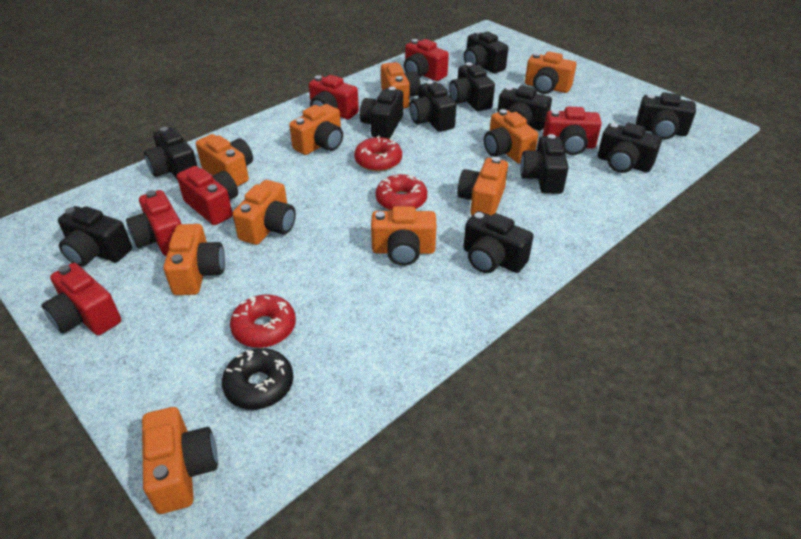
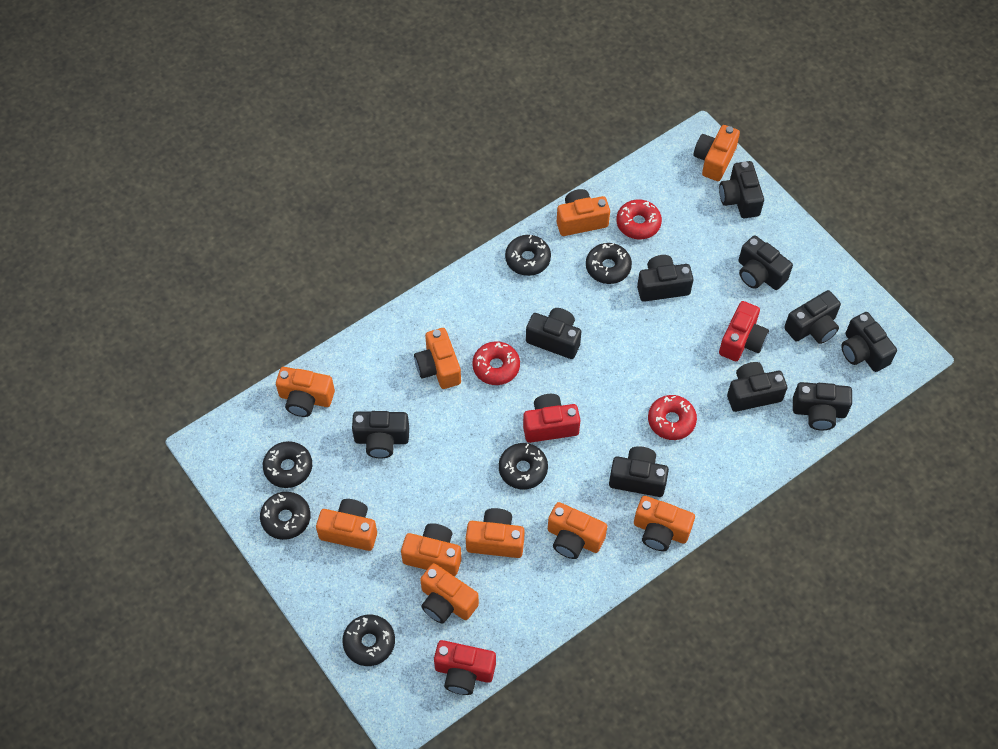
black camera: 11 -> 10
black donut: 1 -> 6
red camera: 6 -> 3

